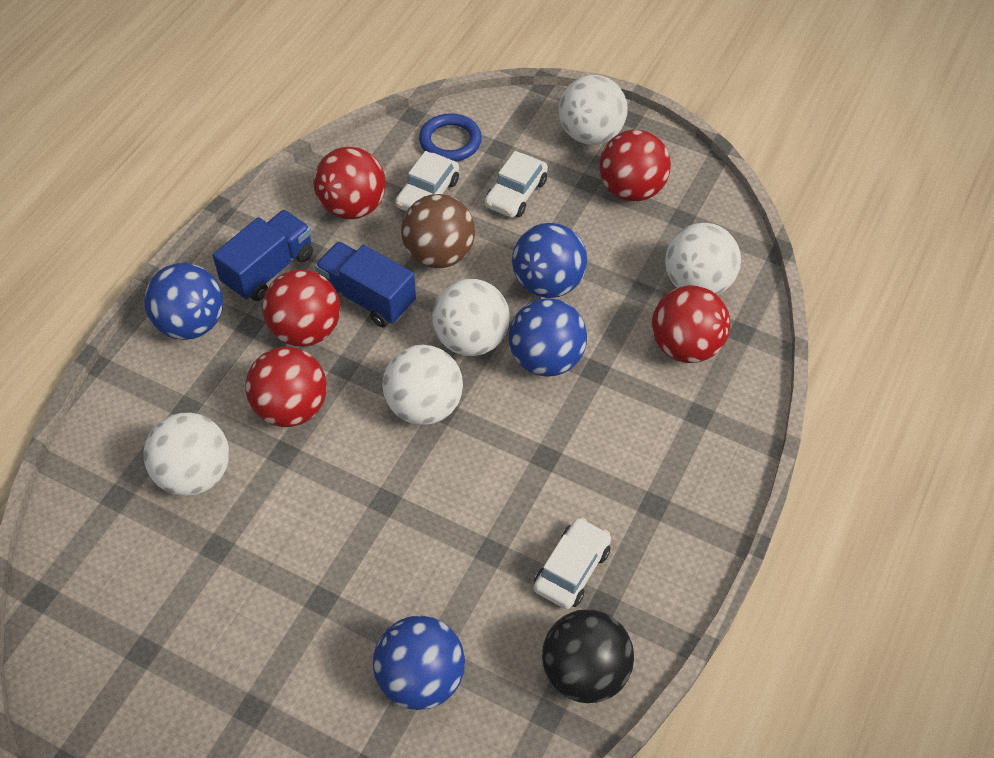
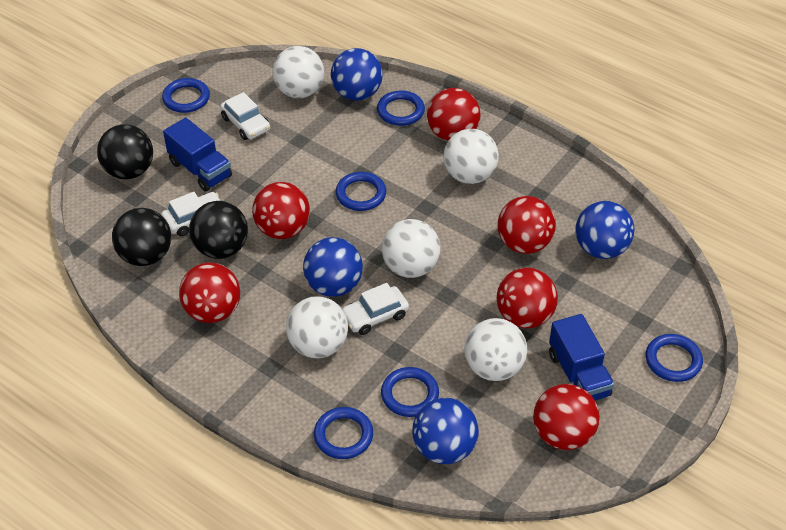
black ball: 1 -> 3
blue ring: 1 -> 6
brown ball: 1 -> 0
red ball: 5 -> 6

